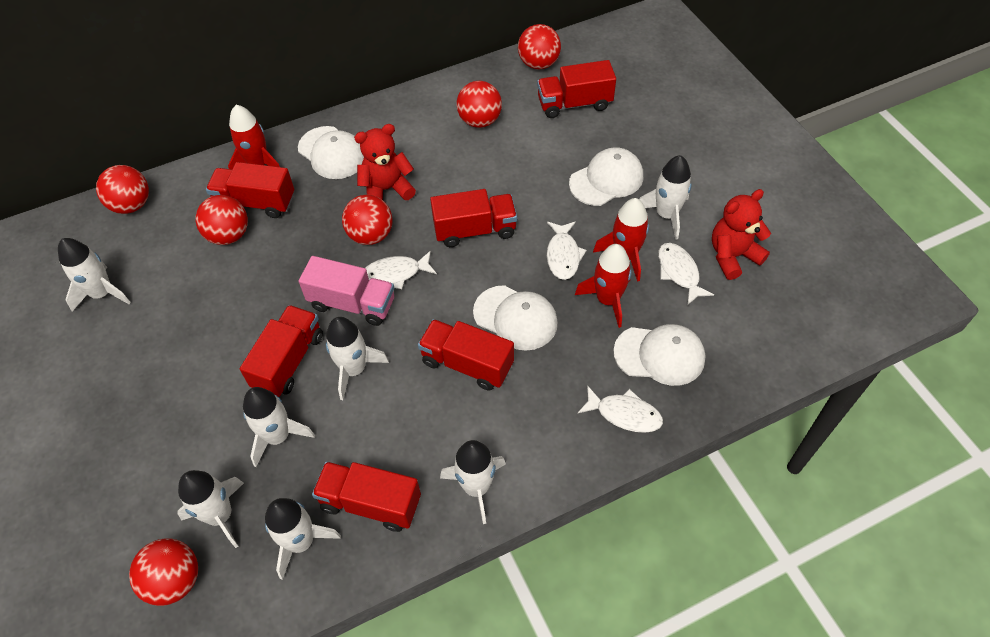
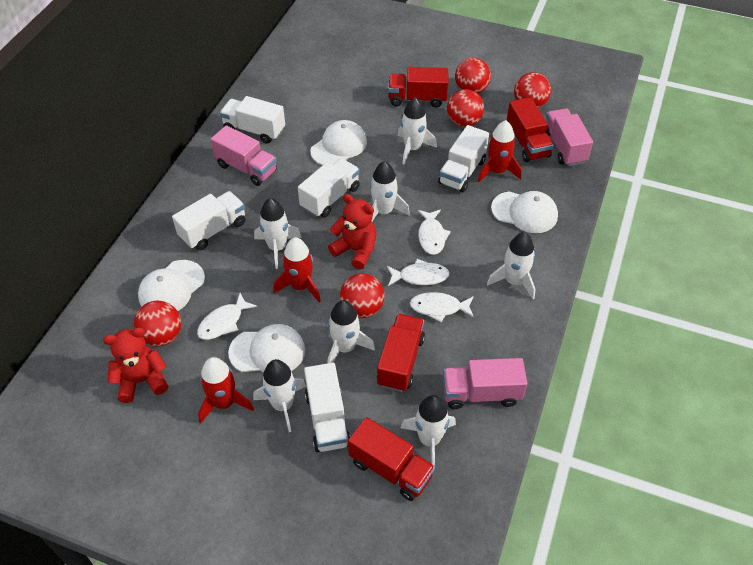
pink truck: 1 -> 3
red ball: 6 -> 5
red truck: 6 -> 4
white truck: 0 -> 5

